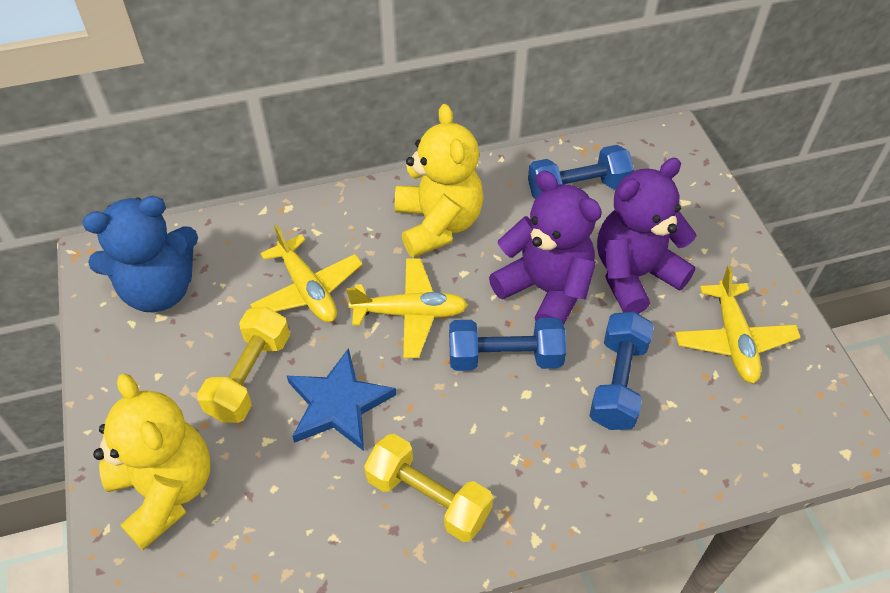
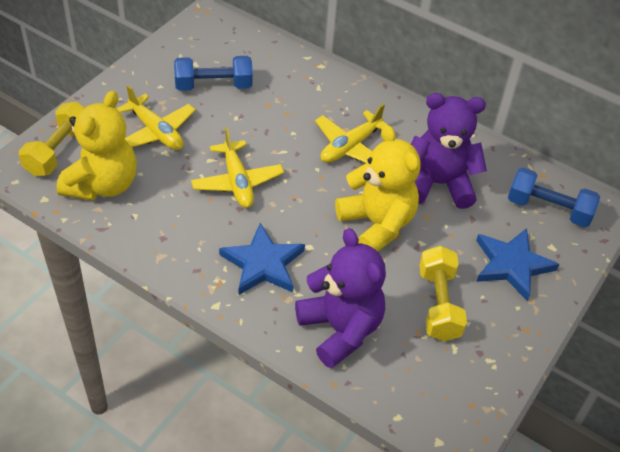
blue dumbbell: 3 -> 2
blue star: 1 -> 2
blue teddy bear: 1 -> 0

